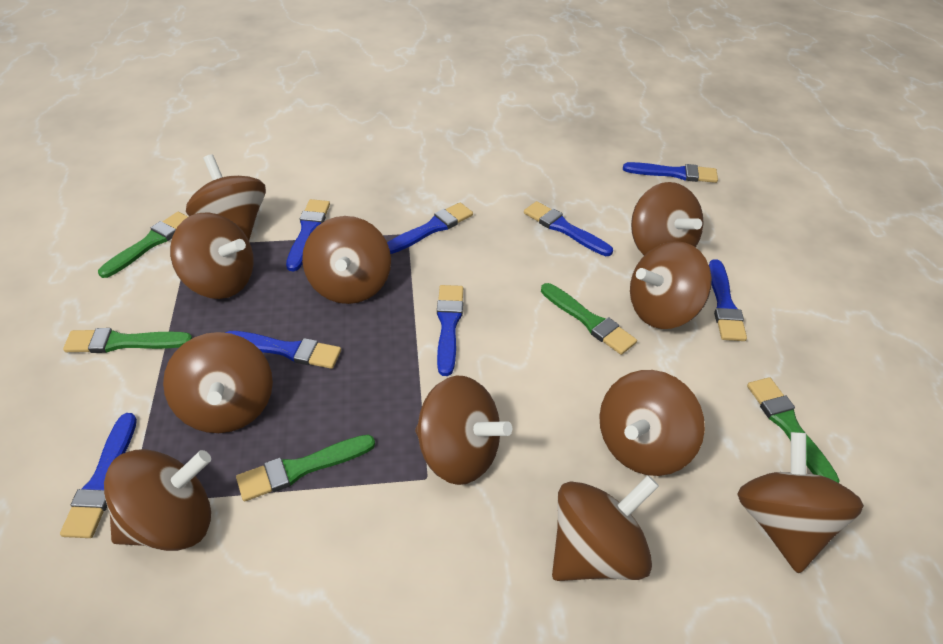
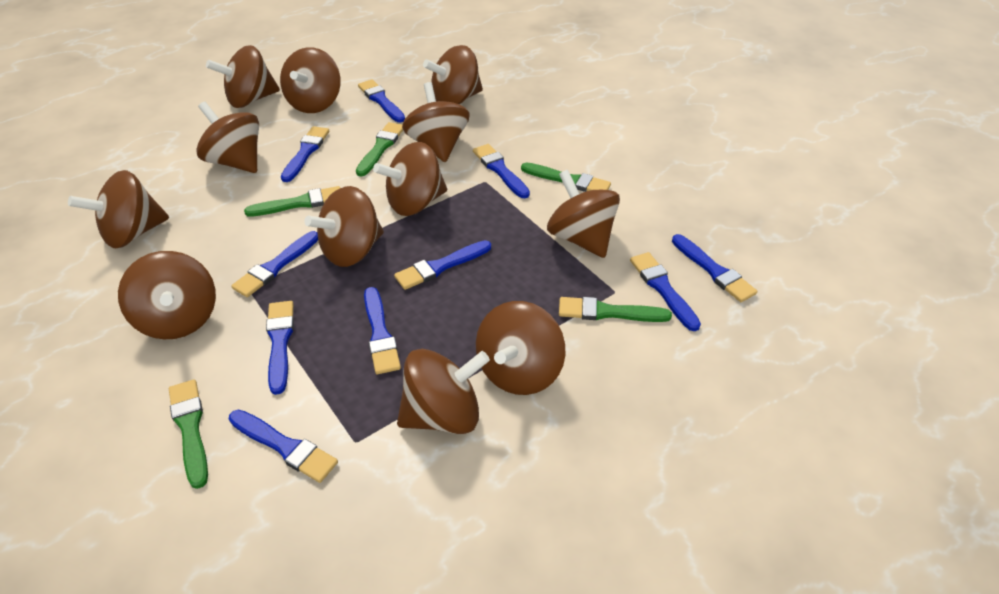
blue brush: 8 -> 10
brown spinning top: 11 -> 12

